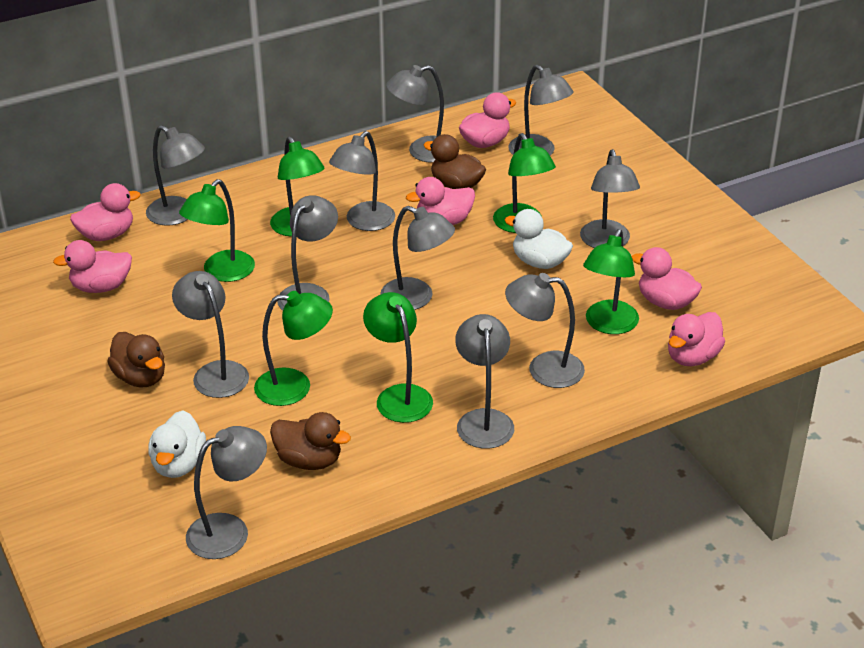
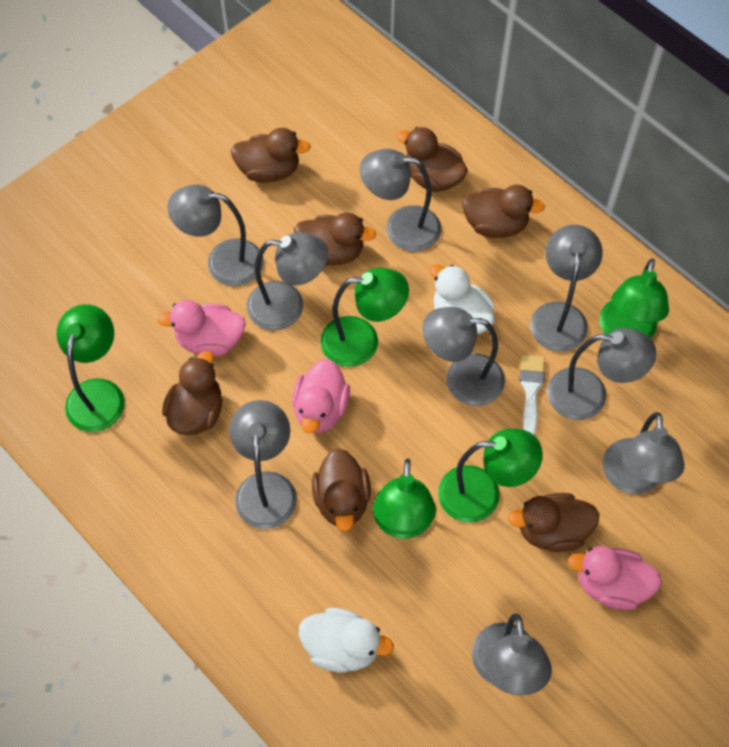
brown duck: 3 -> 7
green lamp: 6 -> 5
grey lamp: 11 -> 9
pink duck: 6 -> 3
white brush: 0 -> 1

